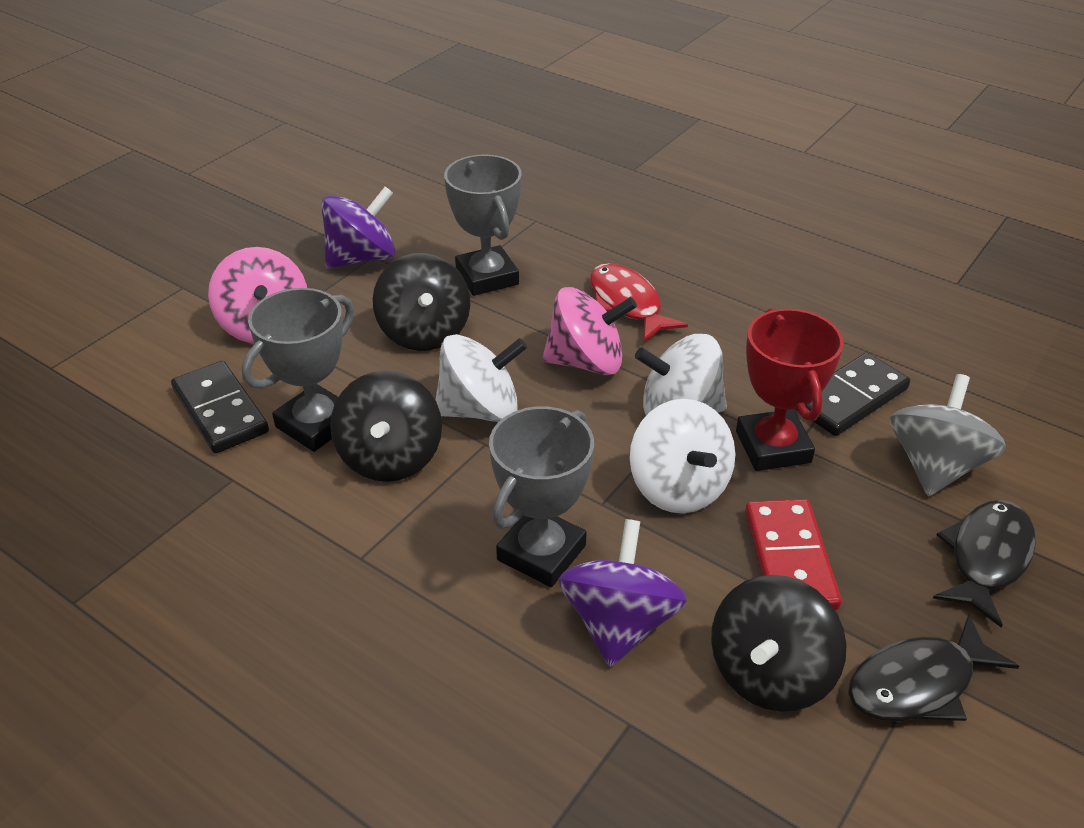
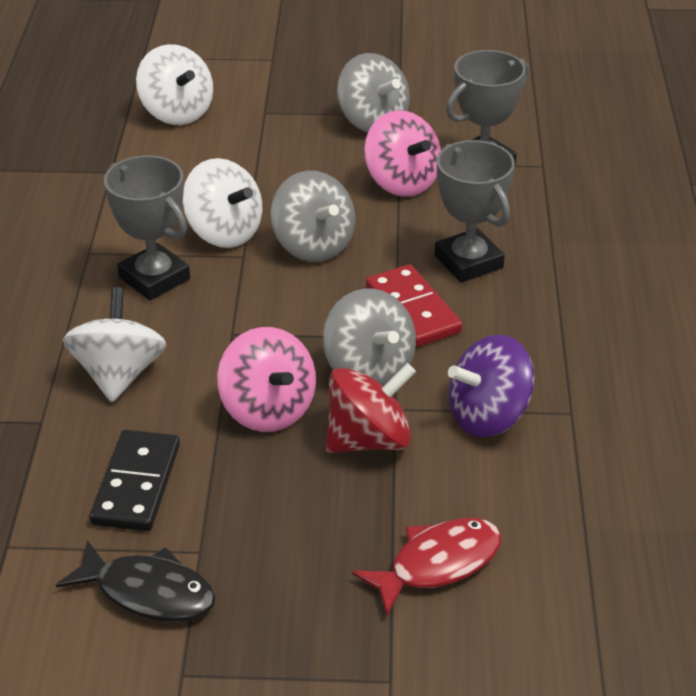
black domino: 2 -> 1
black fish: 2 -> 1
black spinning top: 3 -> 0
grey spinning top: 1 -> 3
purple spinning top: 2 -> 1
red spinning top: 0 -> 1
red trophy: 1 -> 0

